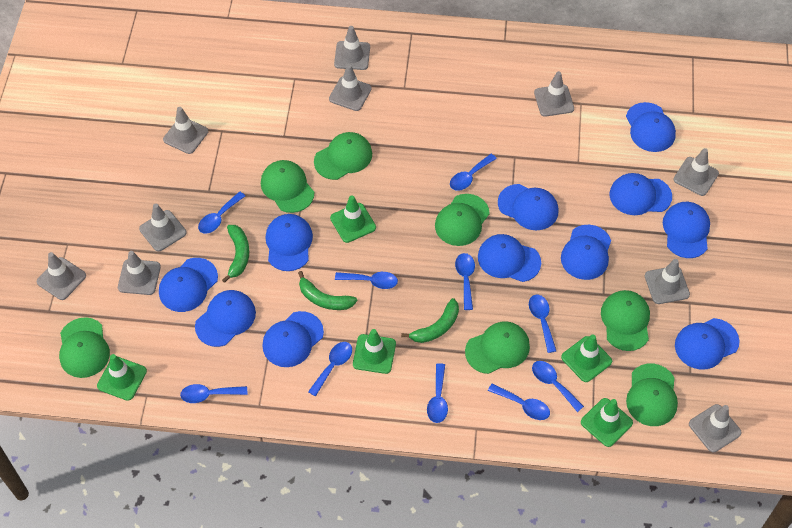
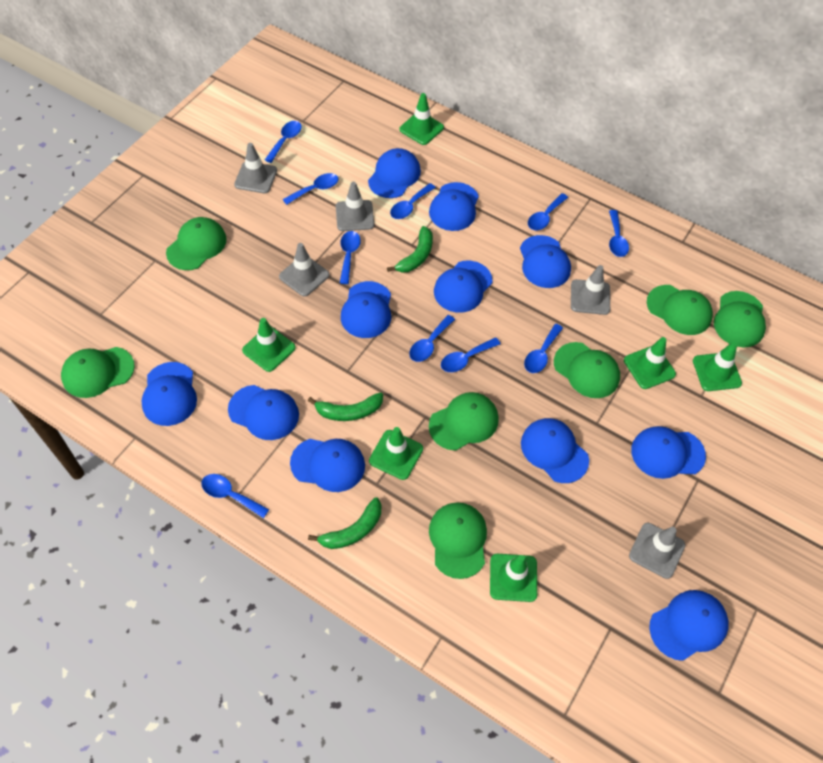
green traffic cone: 5 -> 6
grey traffic cone: 10 -> 5

